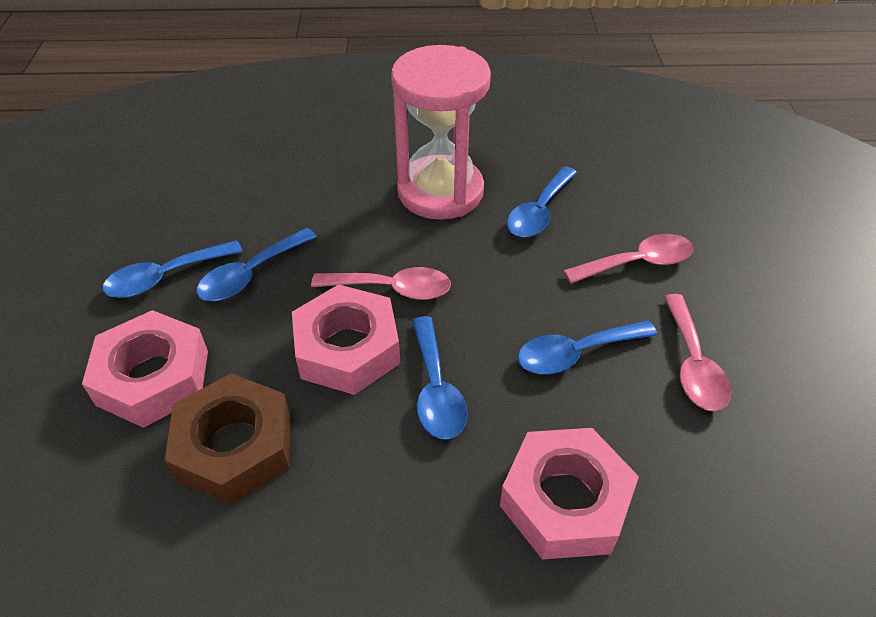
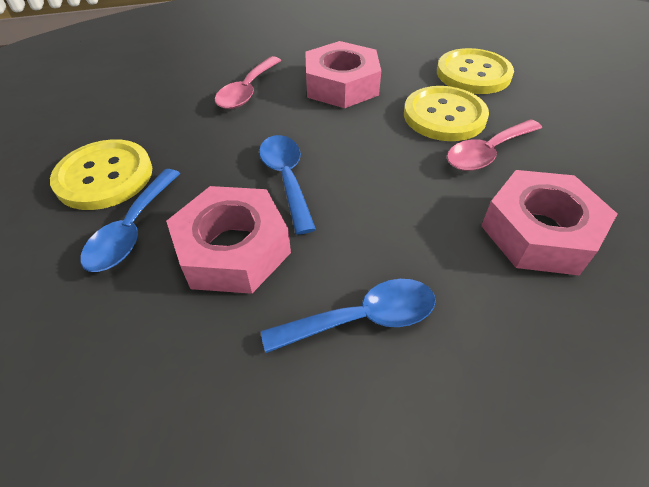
blue spoon: 5 -> 3
brown nut: 1 -> 0
pink hourglass: 1 -> 0
pink spoon: 3 -> 2
yellow button: 0 -> 3

